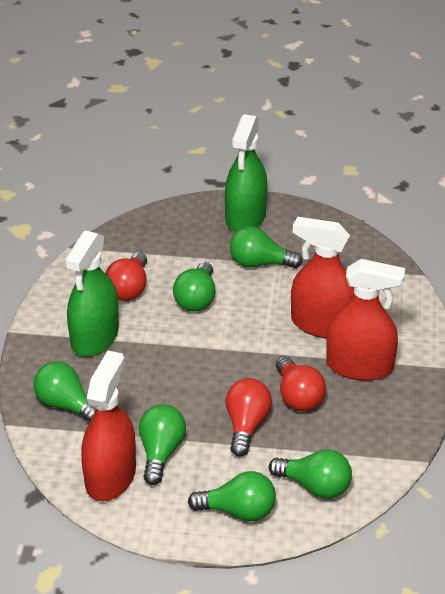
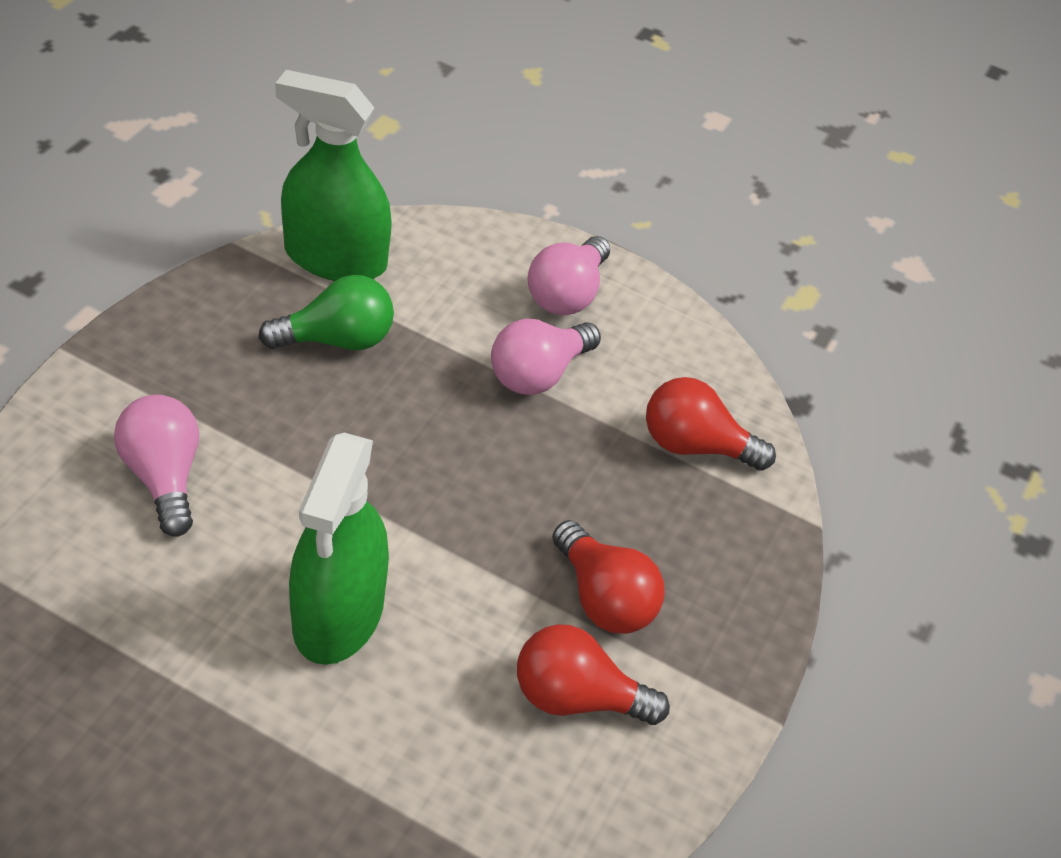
green light bulb: 6 -> 1
pink light bulb: 0 -> 3
red spray bottle: 3 -> 0

